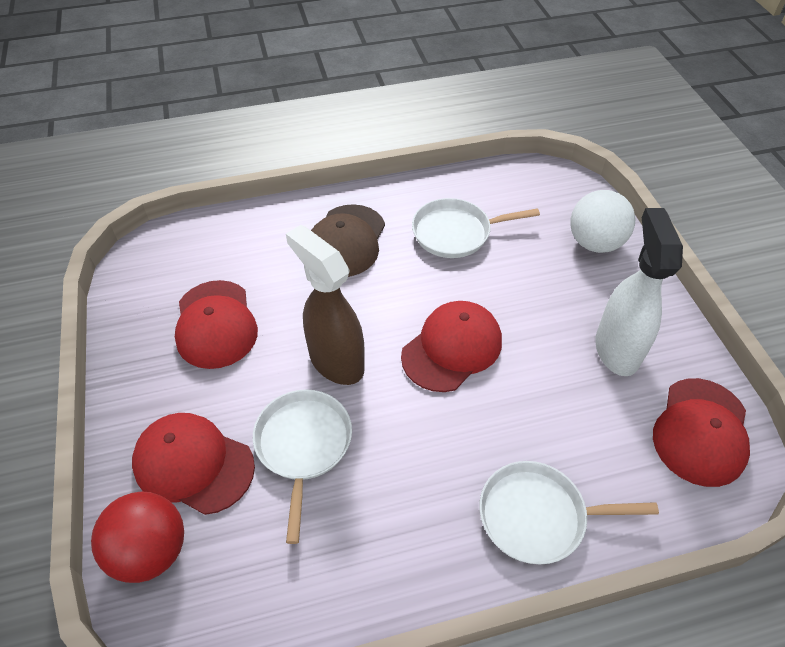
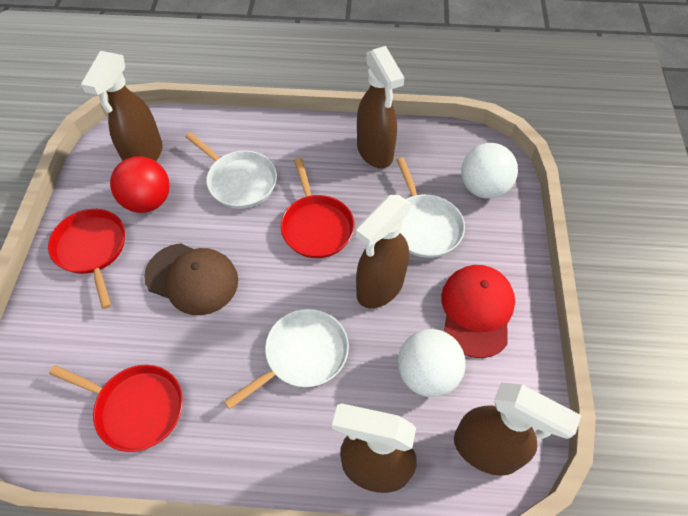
brown spray bottle: 1 -> 5
red cap: 4 -> 1
red pan: 0 -> 3
white ball: 1 -> 2
white spray bottle: 1 -> 0

